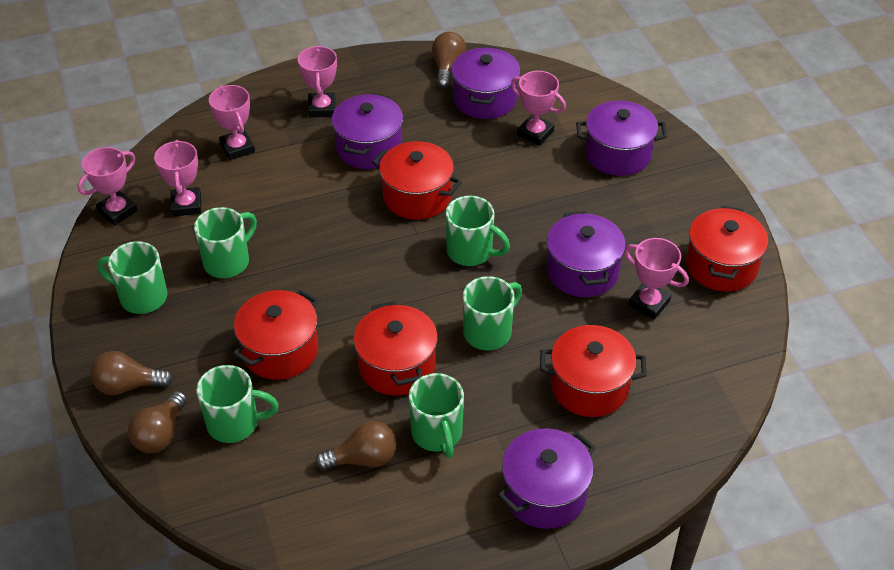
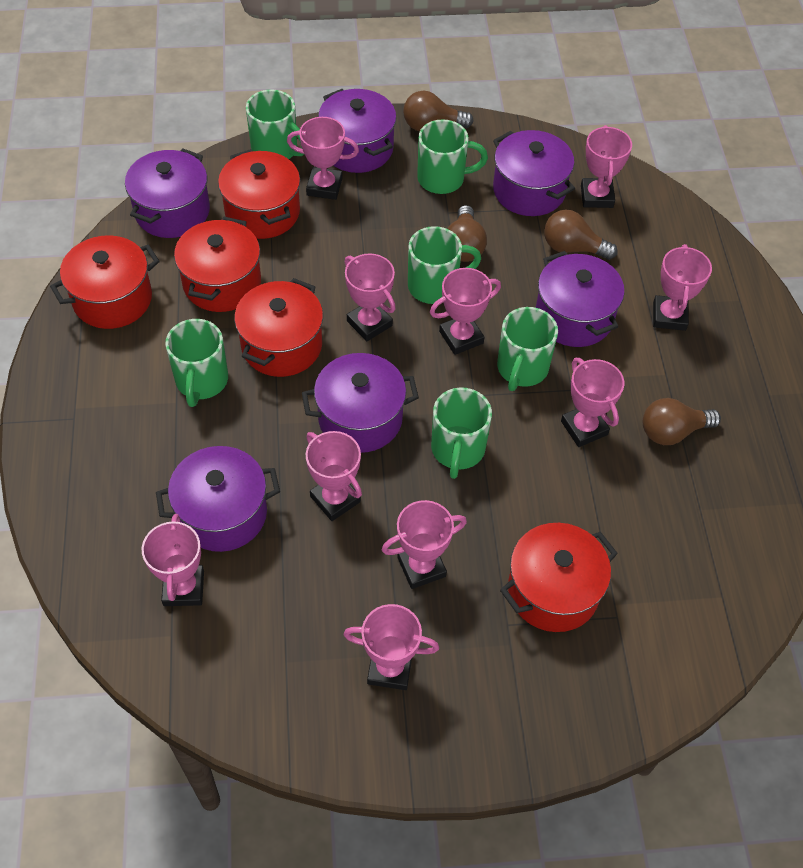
pink trophy: 6 -> 10
purple pot: 5 -> 6

